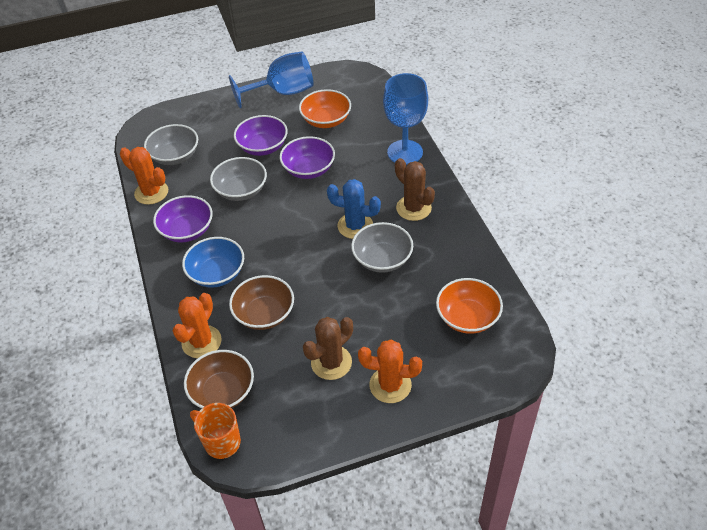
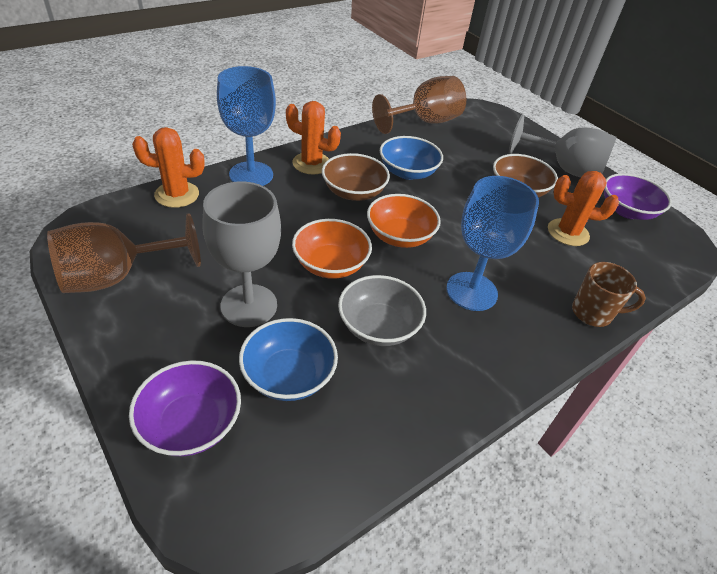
blue bowl: 1 -> 2
blue cactus: 1 -> 0
brown cactus: 2 -> 0
brown goblet: 0 -> 2
brown mug: 0 -> 1
grey bowl: 3 -> 1
grey goblet: 0 -> 2
orange mug: 1 -> 0
purple bowl: 3 -> 2

